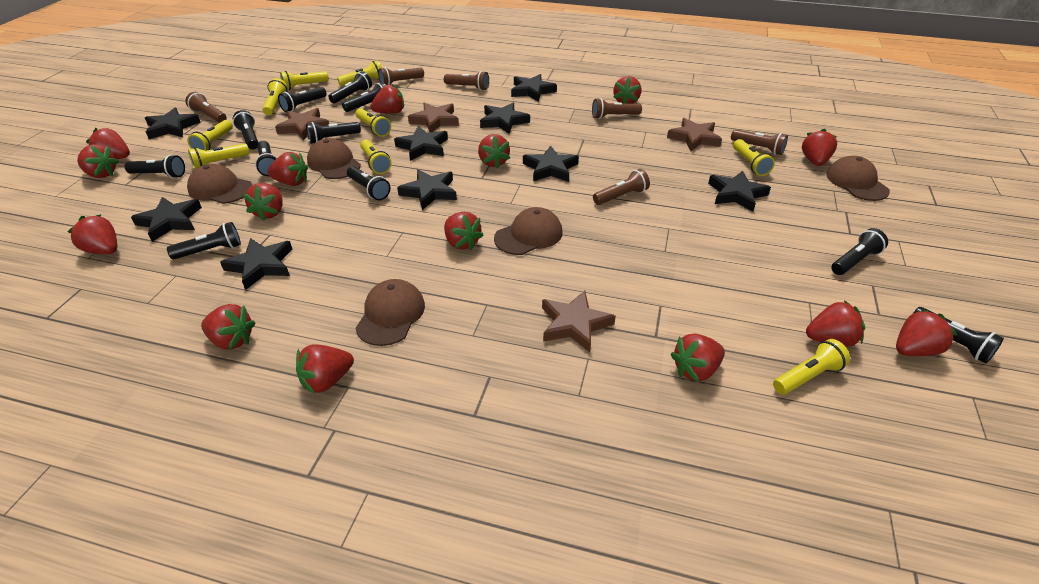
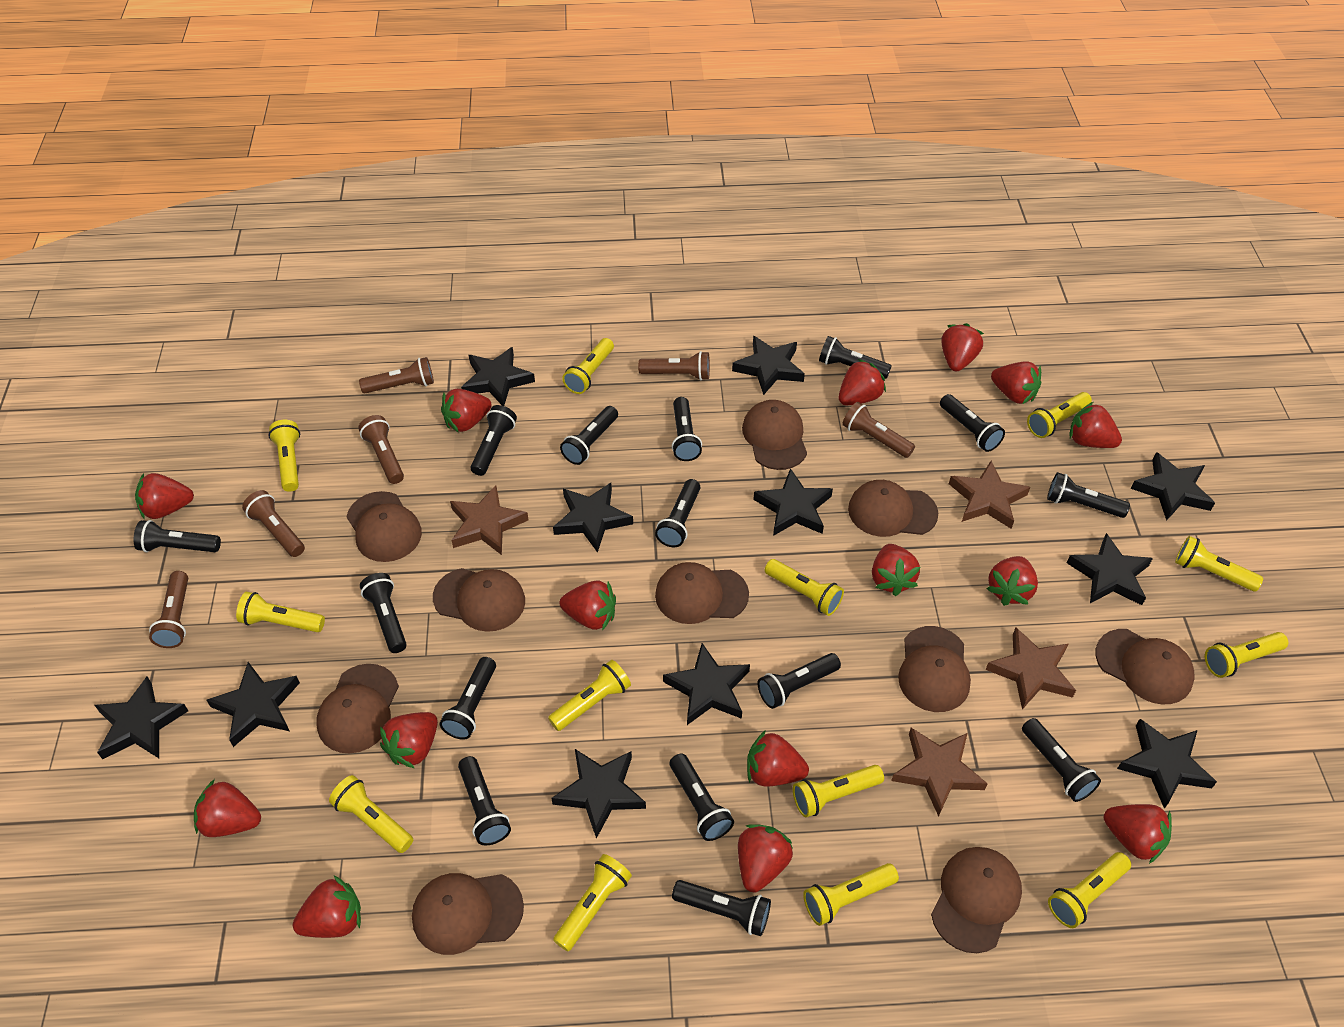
black flashlight: 11 -> 15
black star: 9 -> 11
brown cap: 5 -> 10
yellow flashlight: 9 -> 13

